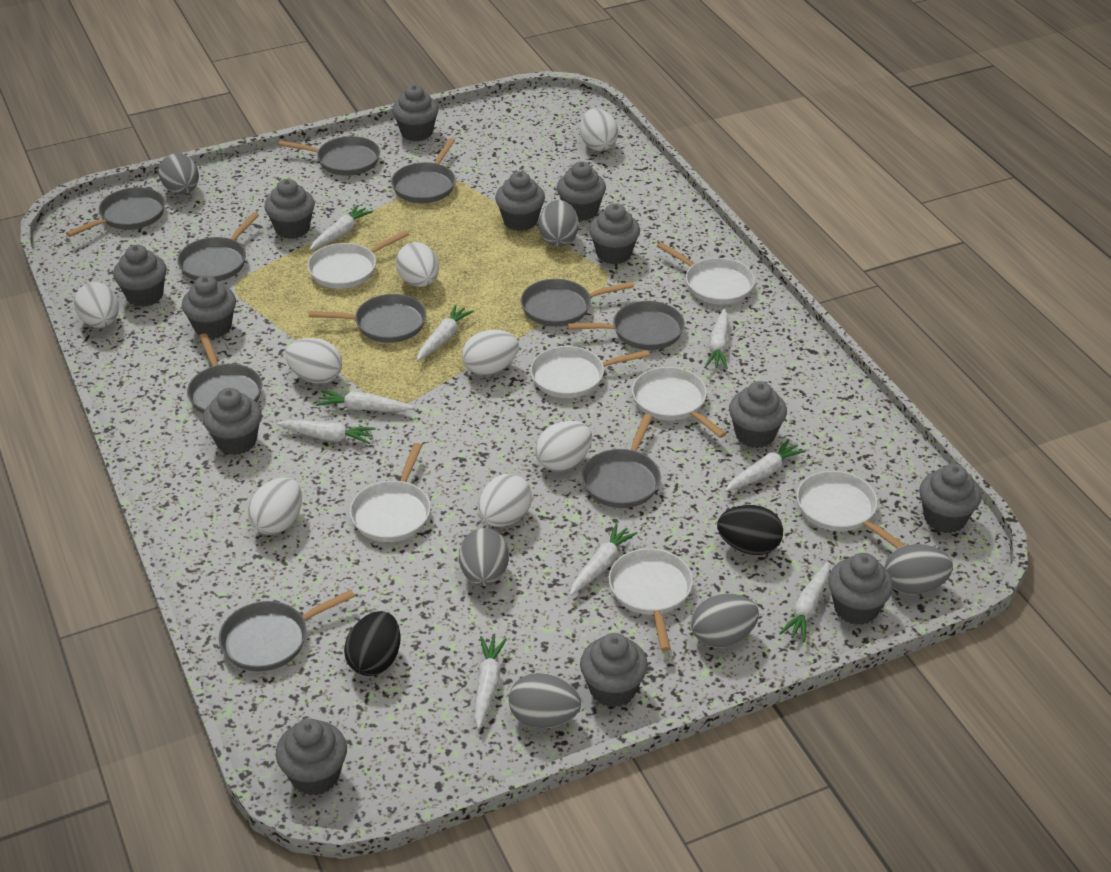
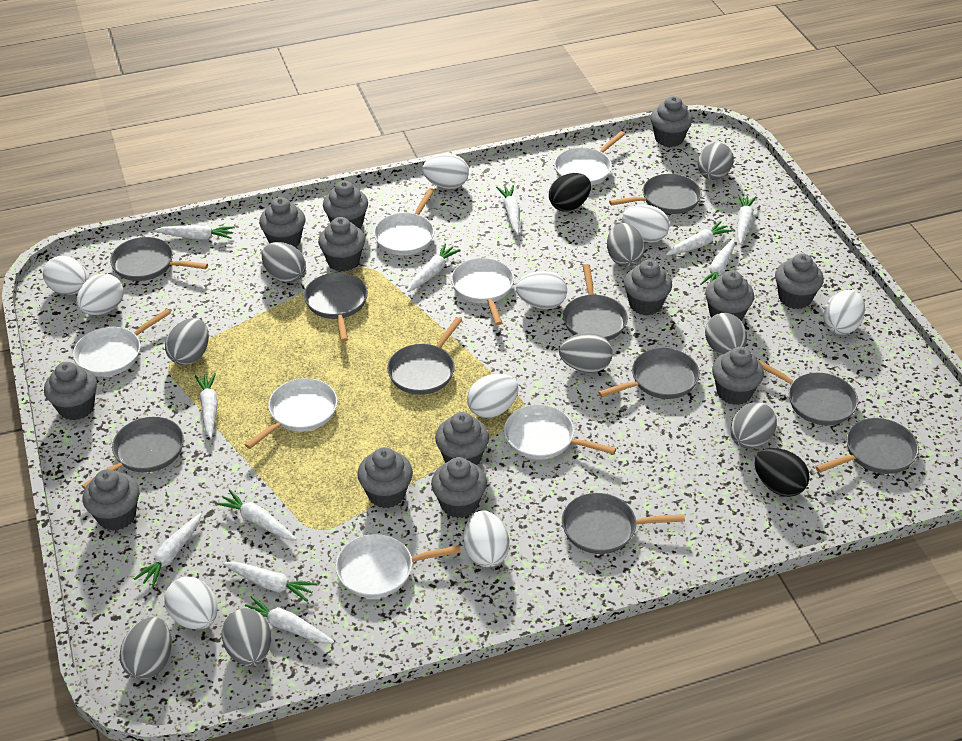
grey egg: 6 -> 9
white carrot: 9 -> 11
white egg: 8 -> 9

